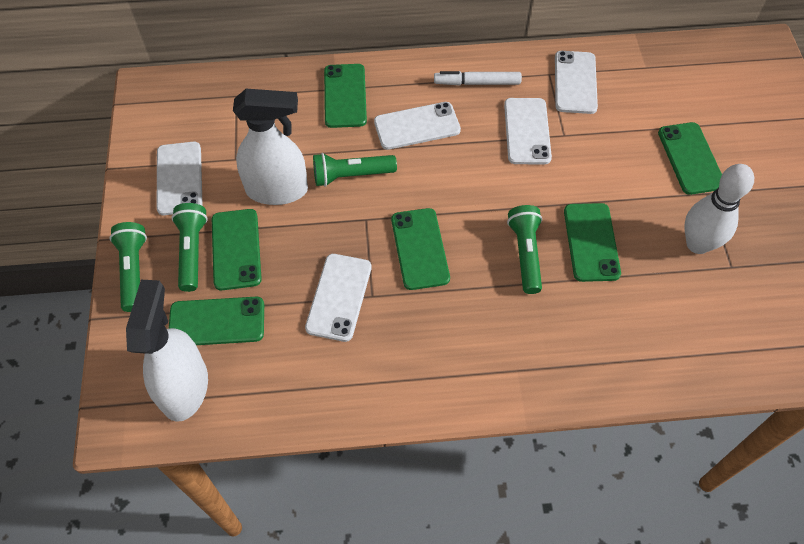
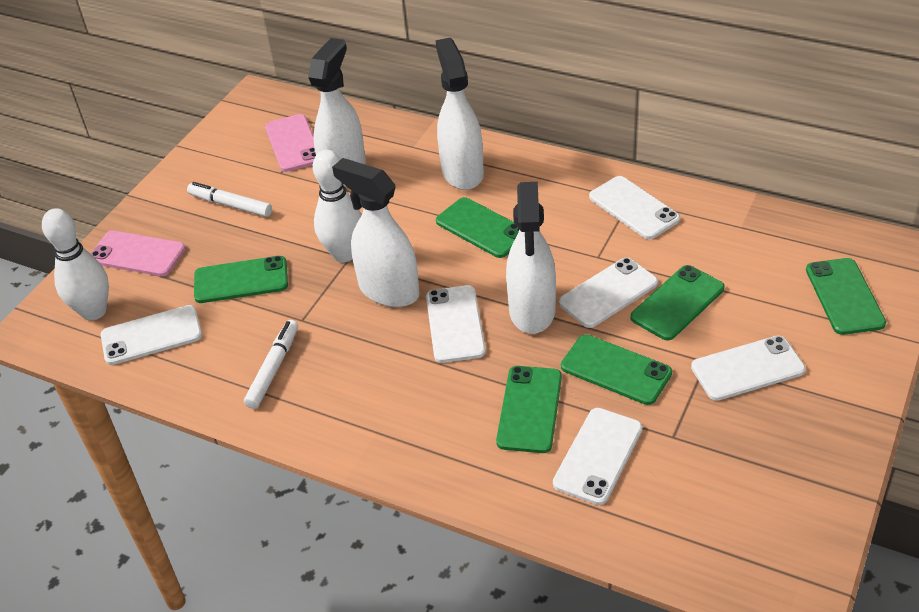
green flashlight: 4 -> 0
pink phone: 0 -> 2
white bowling pin: 1 -> 2
white marker: 1 -> 2
white phone: 5 -> 6
white spray bottle: 2 -> 4

